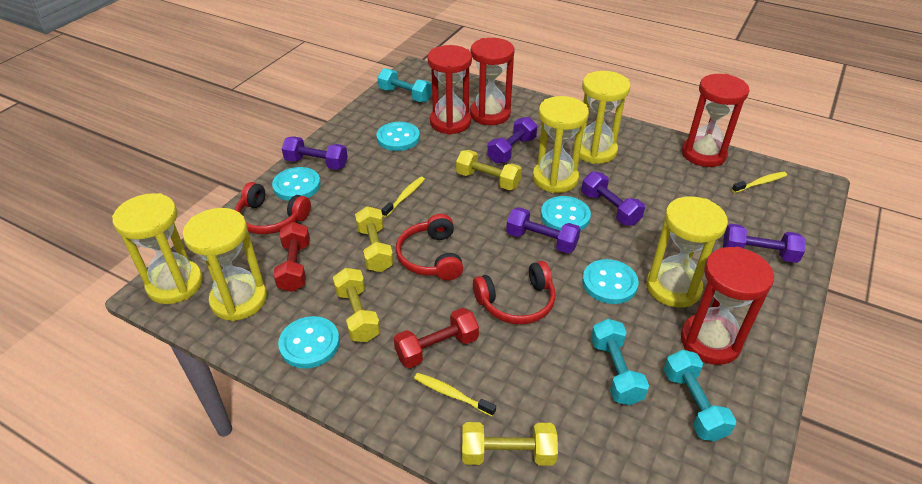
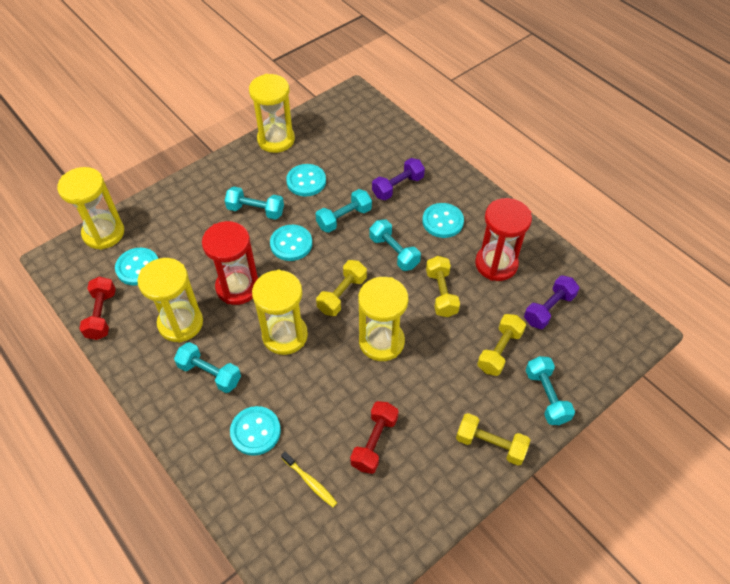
purple dumbbell: 5 -> 2
red headphones: 3 -> 0
red hourglass: 4 -> 2
turquoise dumbbell: 3 -> 5
yellow toothbrush: 3 -> 1

